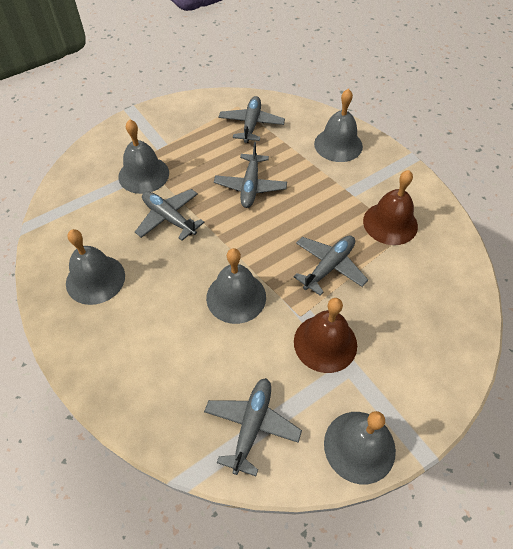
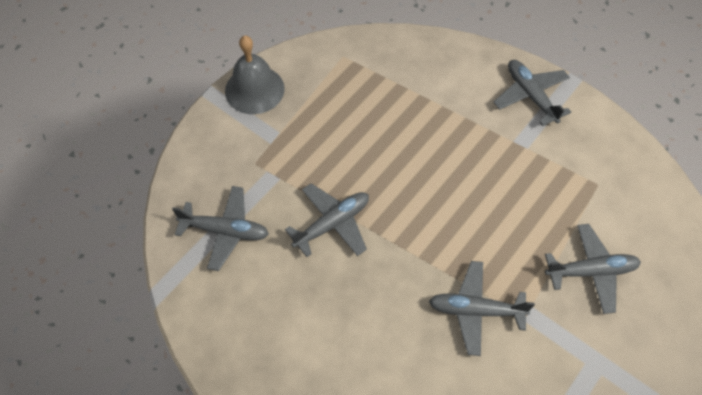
brown bell: 2 -> 0
grey bell: 5 -> 1

